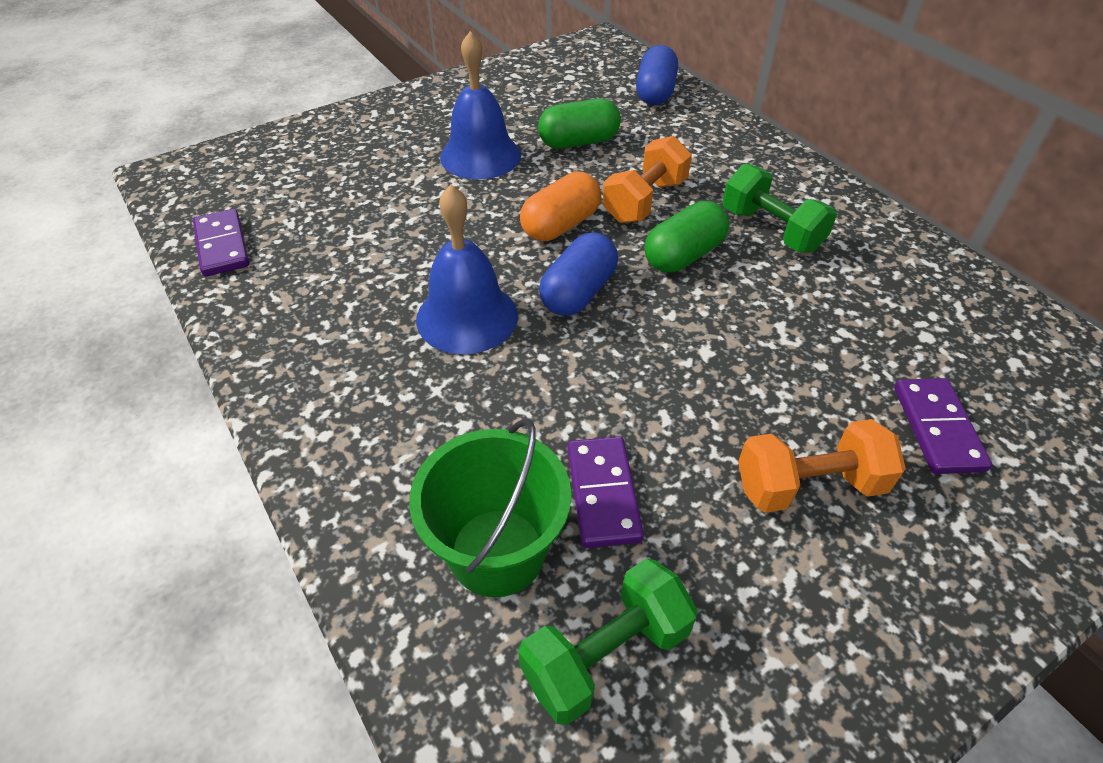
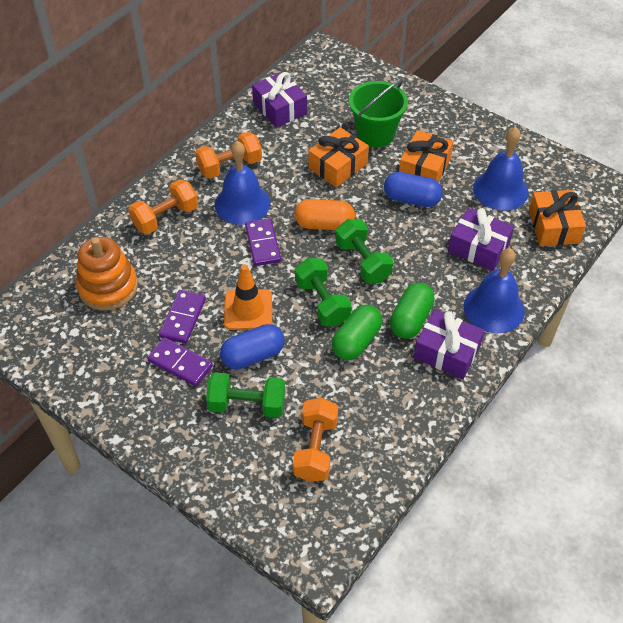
blue bell: 2 -> 3
green dumbbell: 2 -> 3
orange dumbbell: 2 -> 3
orange gift: 0 -> 3
orange stacking toy: 0 -> 1
orange traffic cone: 0 -> 1
purple gift: 0 -> 3

